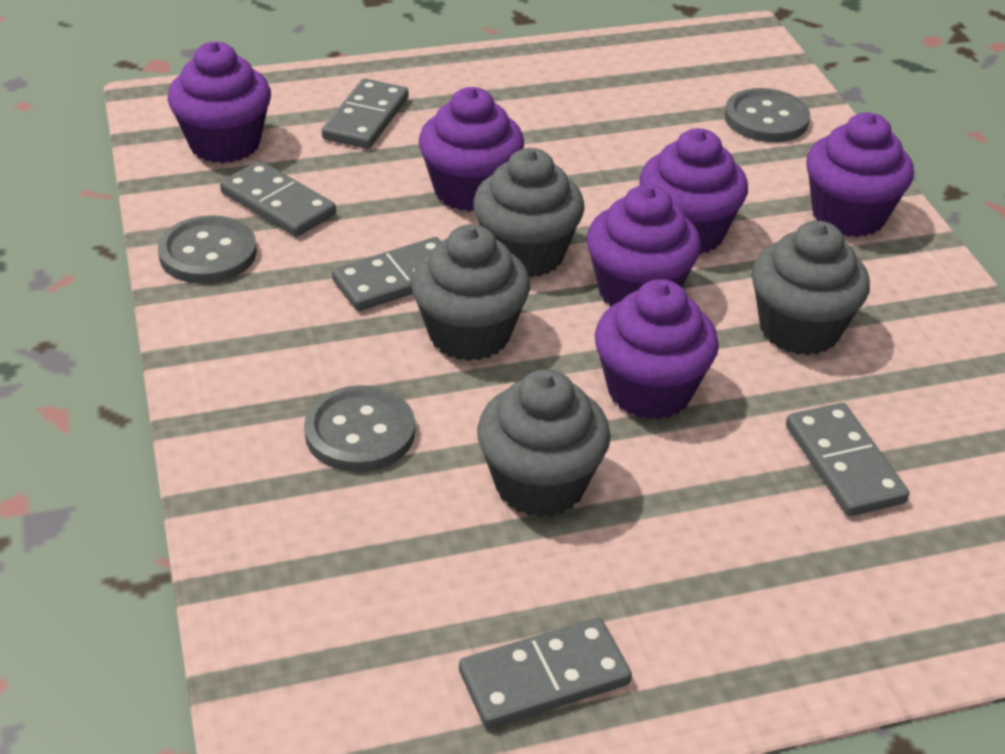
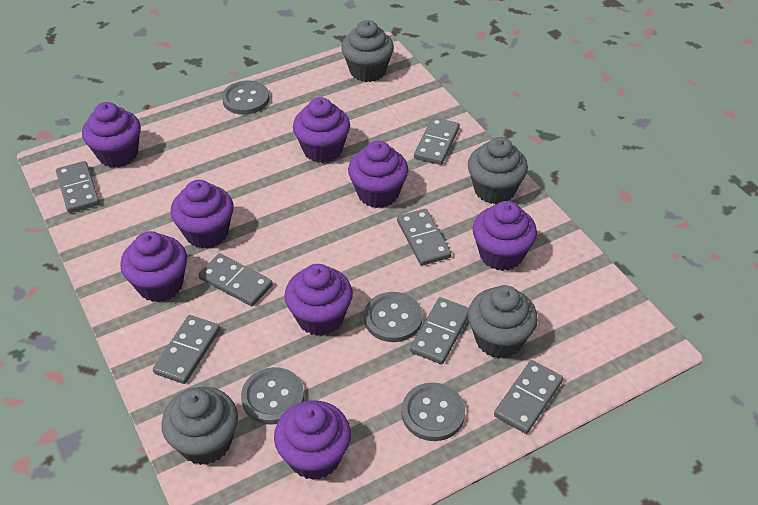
grey button: 3 -> 4
grey domino: 5 -> 7
purple cupcake: 6 -> 8

